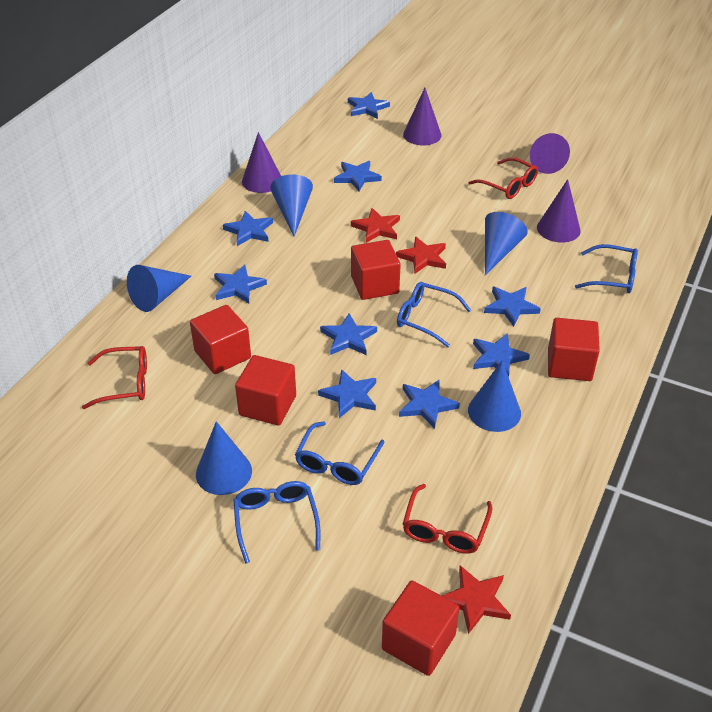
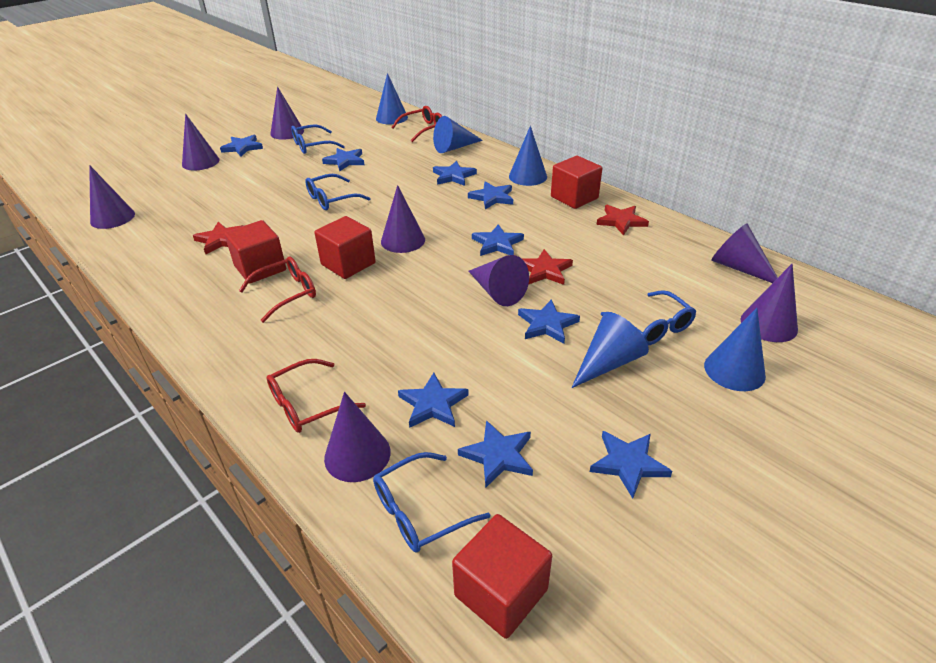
purple cone: 4 -> 8
red cube: 5 -> 4

